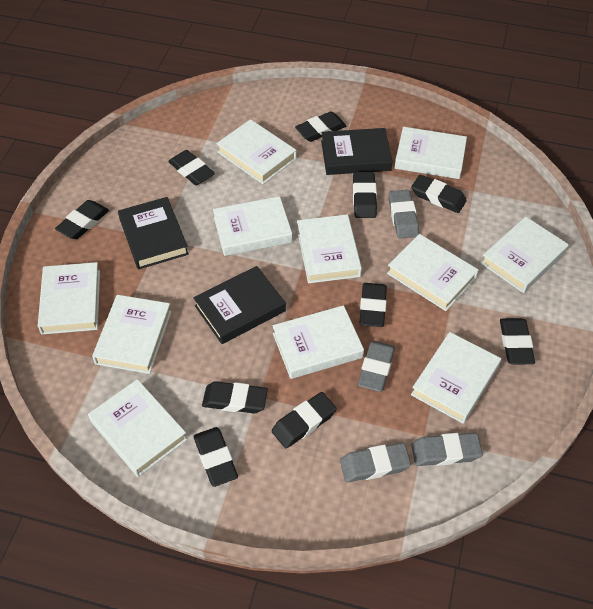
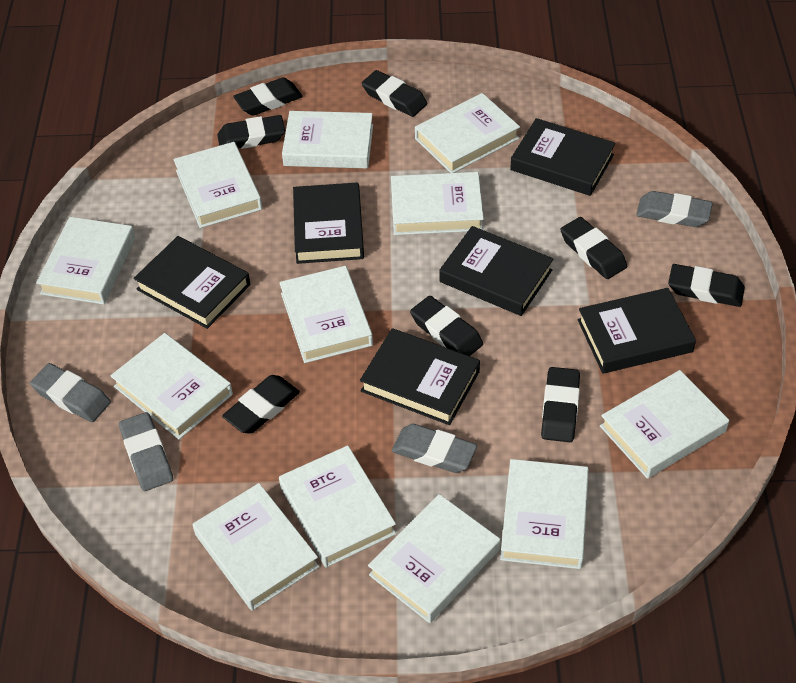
black book: 3 -> 6
black eraser: 10 -> 8
white book: 11 -> 12

